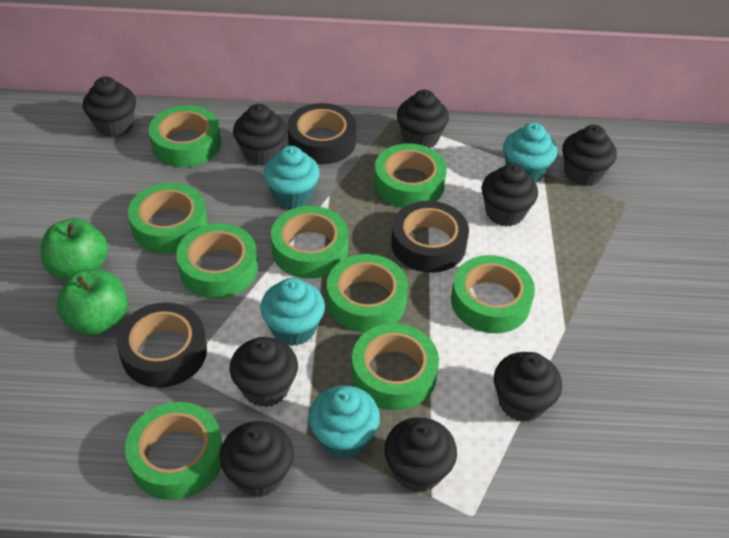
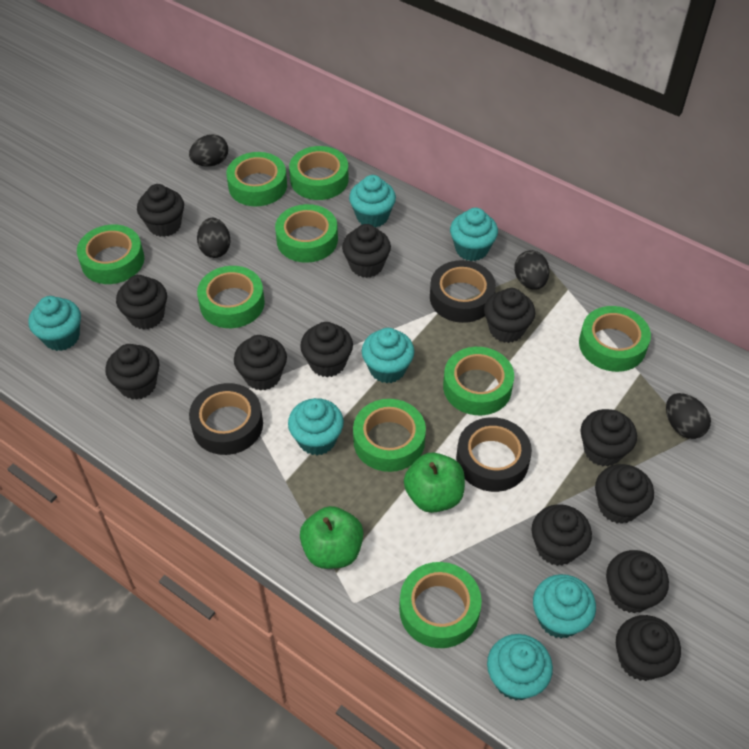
black cupcake: 9 -> 12
black egg: 0 -> 4
turquoise cupcake: 4 -> 7

